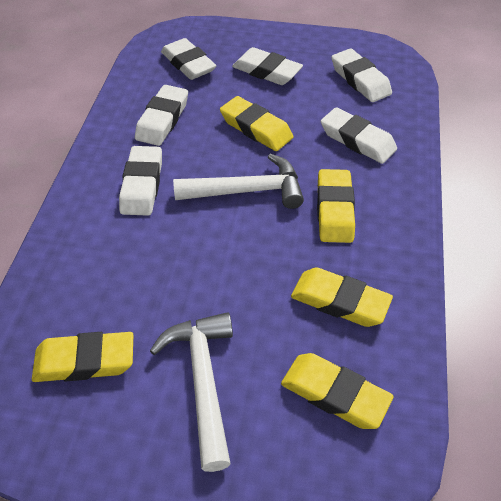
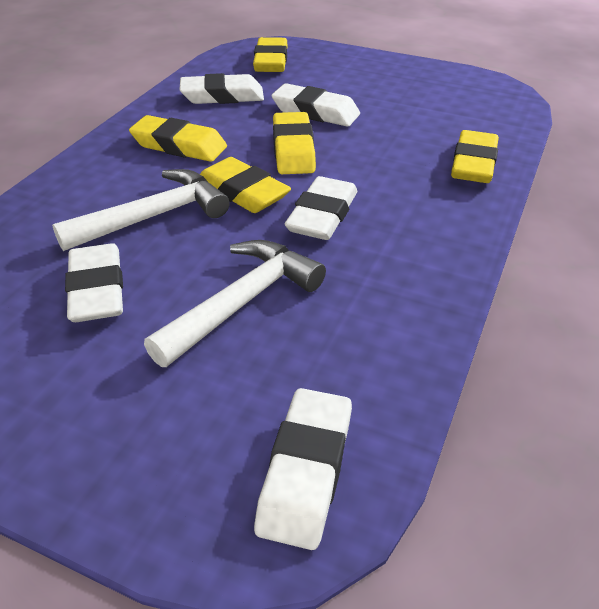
white eraser: 6 -> 5

